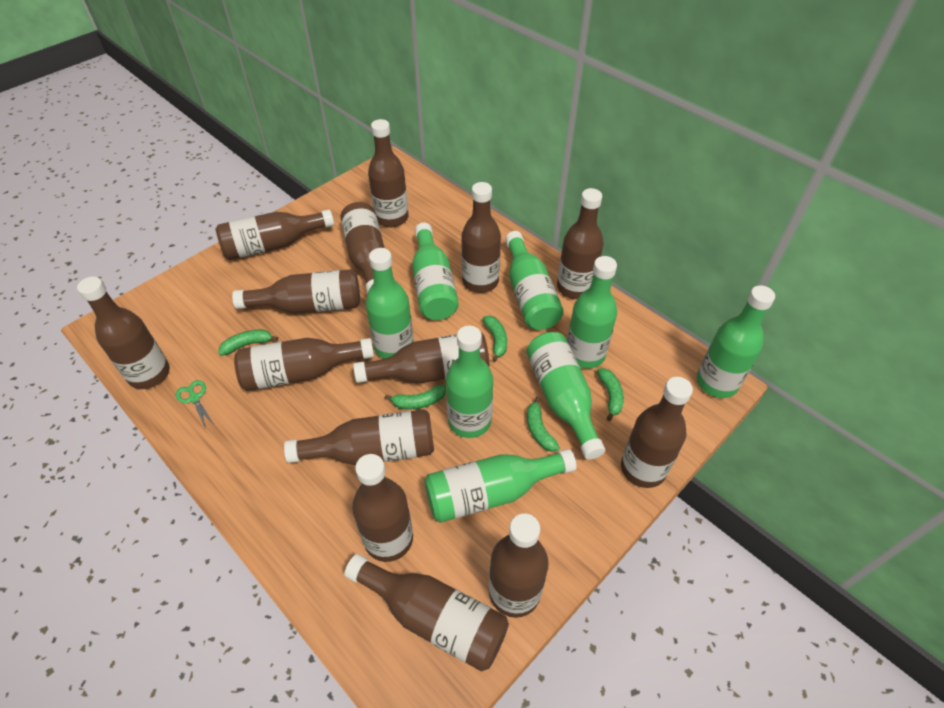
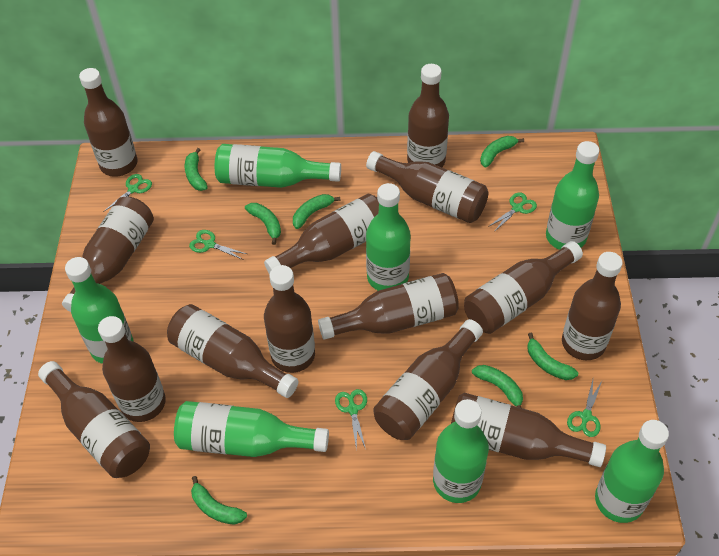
green banana: 5 -> 7
green bottle: 8 -> 7
green scissors: 1 -> 5

